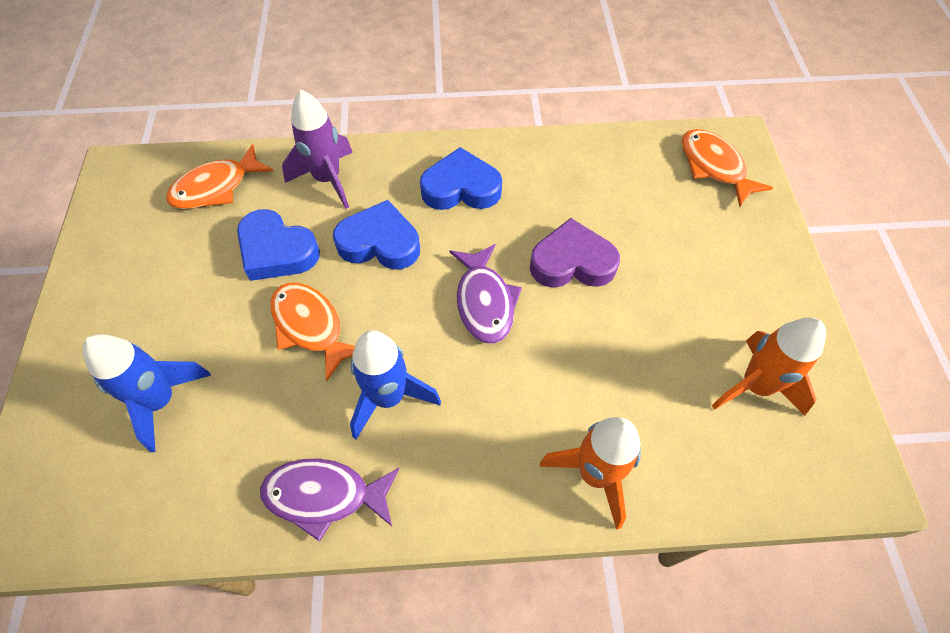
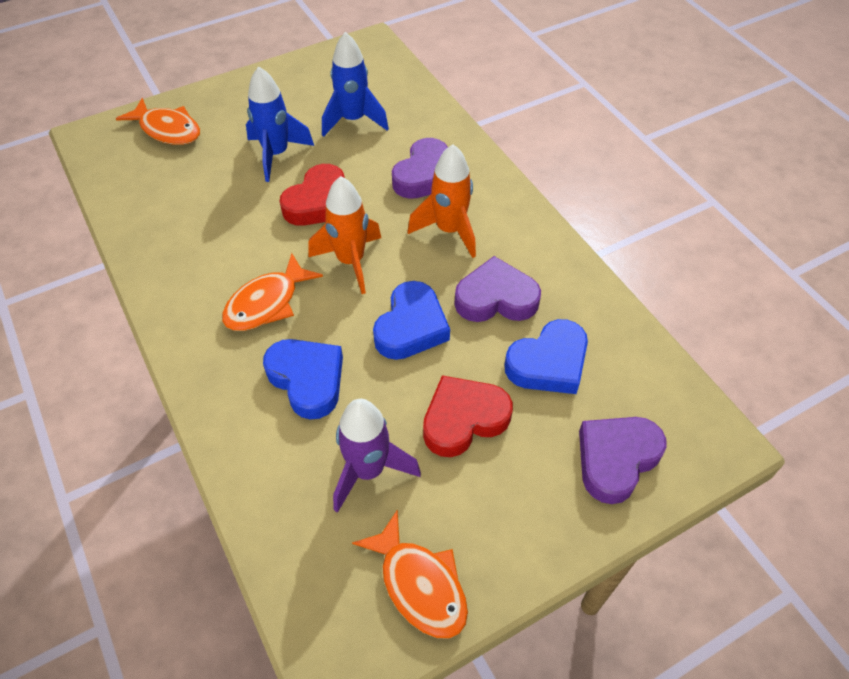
purple fish: 2 -> 0
purple heart: 1 -> 3
red heart: 0 -> 2

